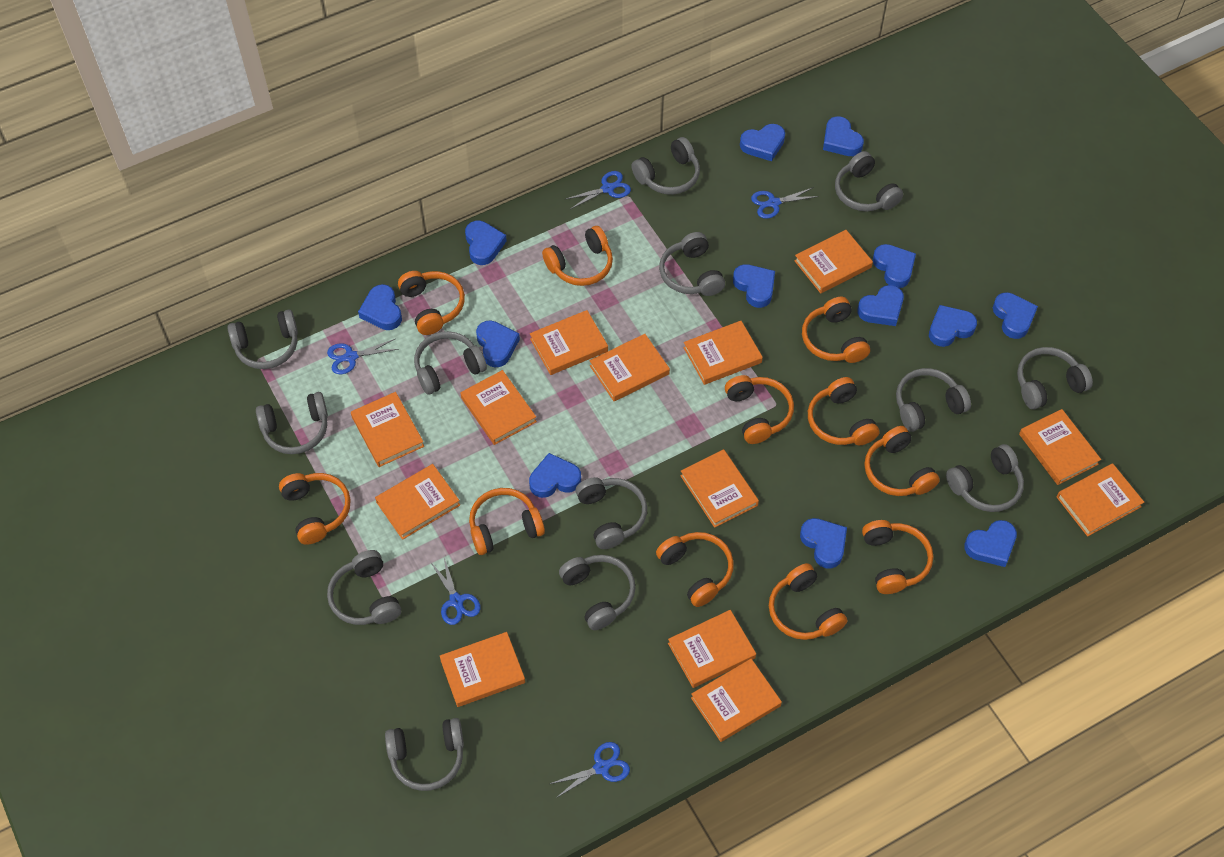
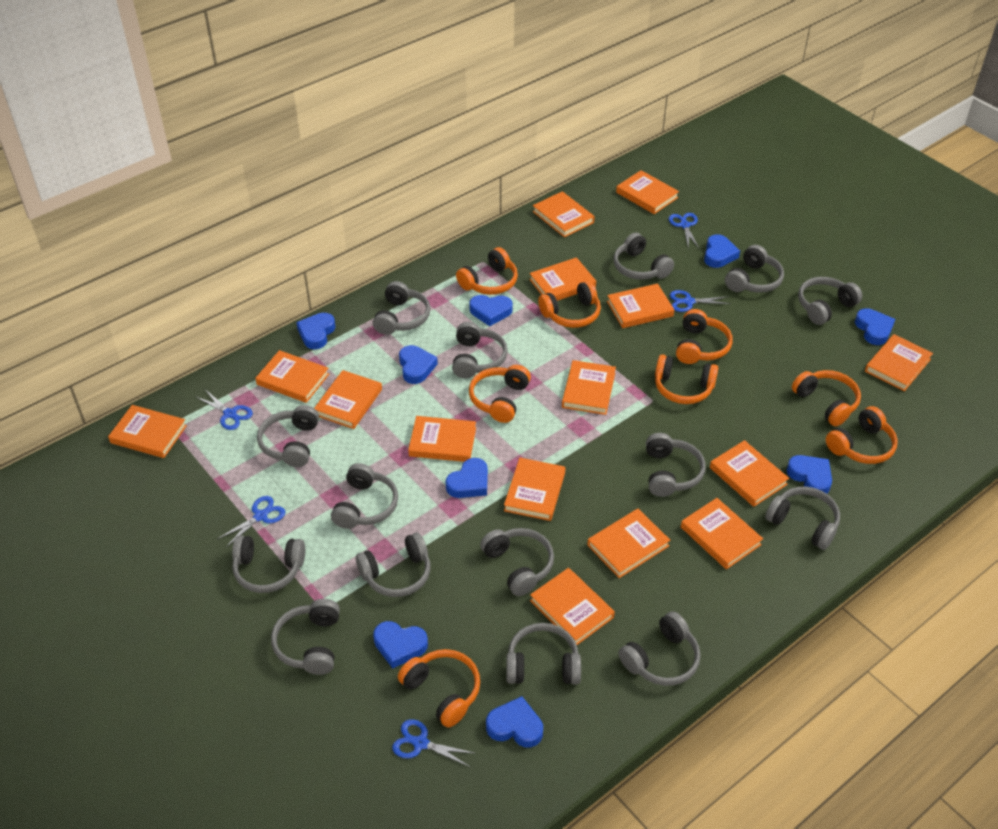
blue heart: 13 -> 9
grey headphones: 13 -> 15
orange book: 13 -> 15
orange headphones: 11 -> 8

